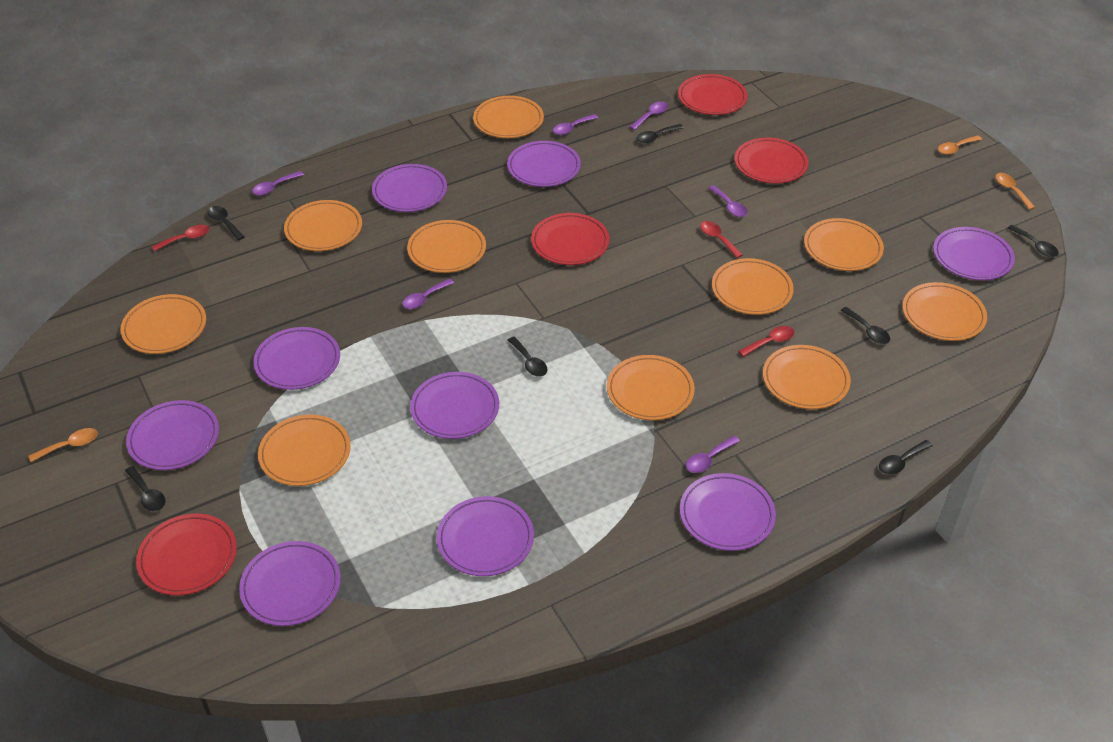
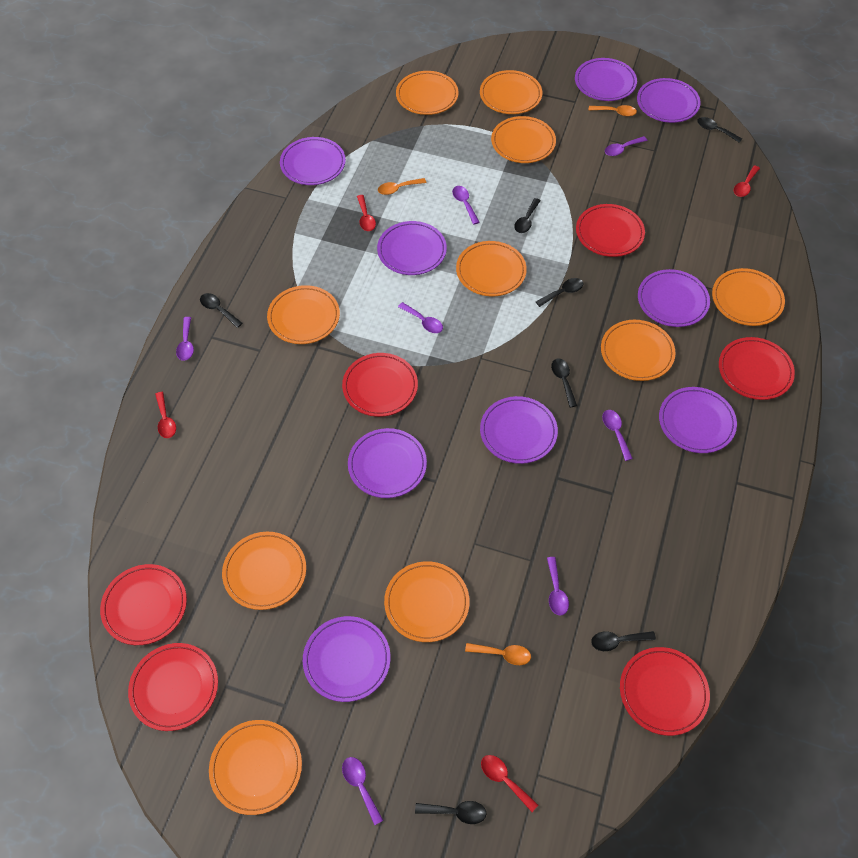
purple spoon: 6 -> 7
red plate: 4 -> 6
red spoon: 3 -> 4

